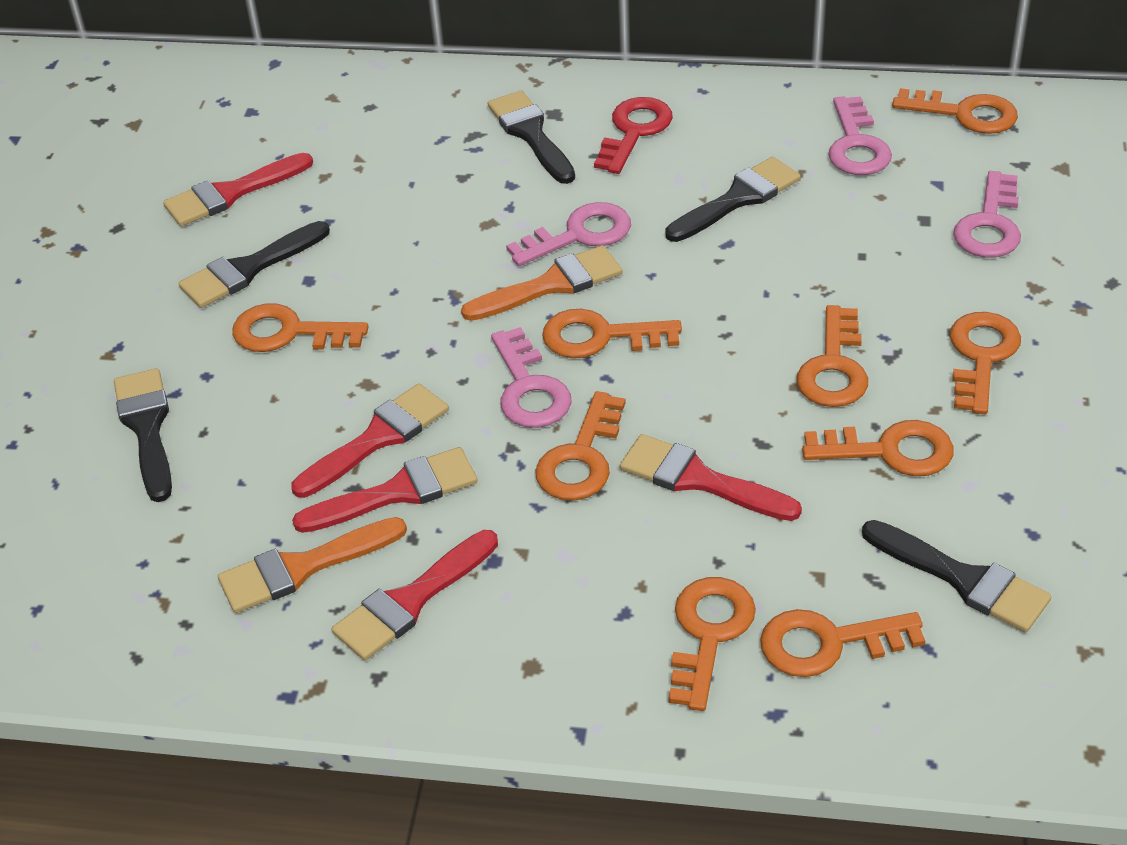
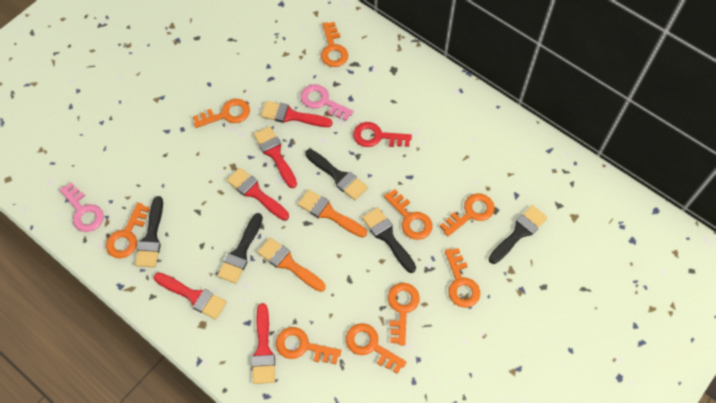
pink key: 4 -> 2

